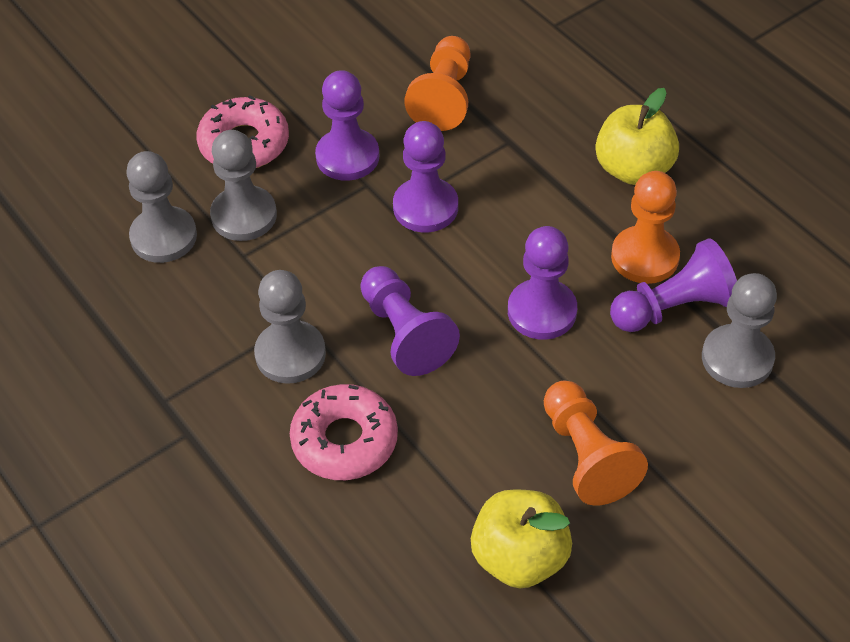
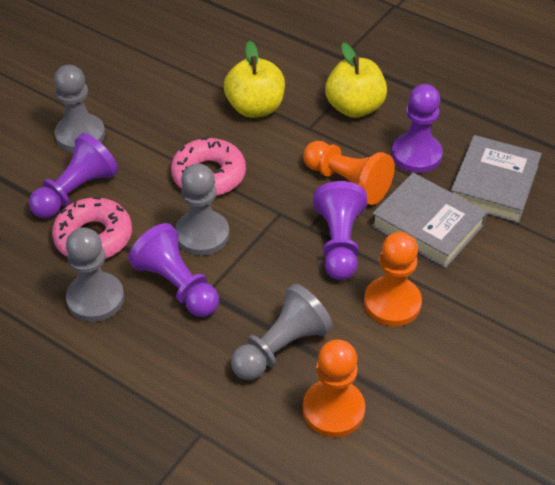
grey book: 0 -> 2
purple pawn: 5 -> 4

